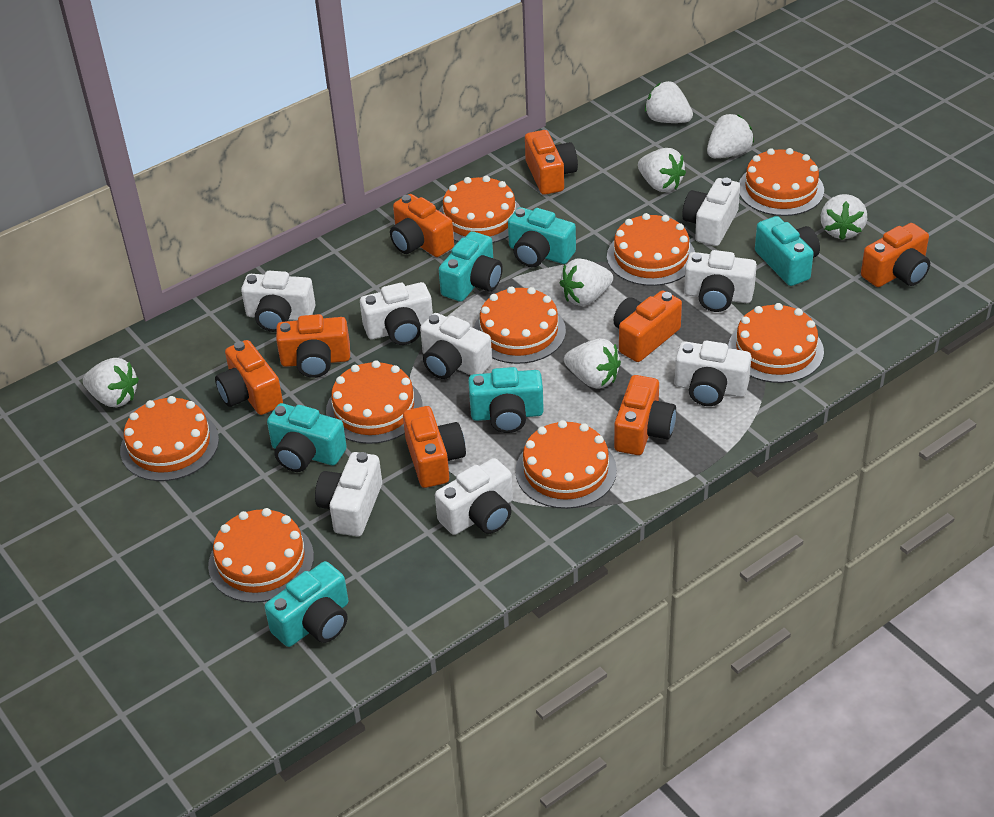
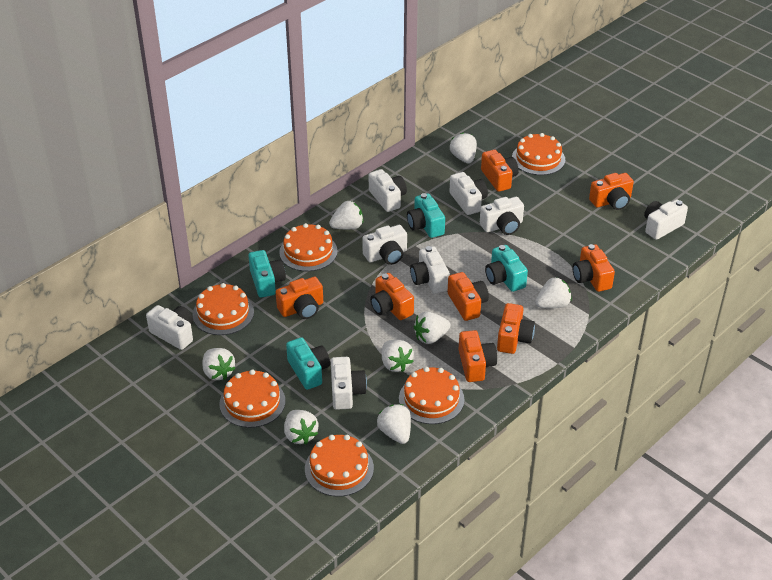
orange cake: 9 -> 6
turquoise camera: 6 -> 4
white strawberry: 7 -> 8

